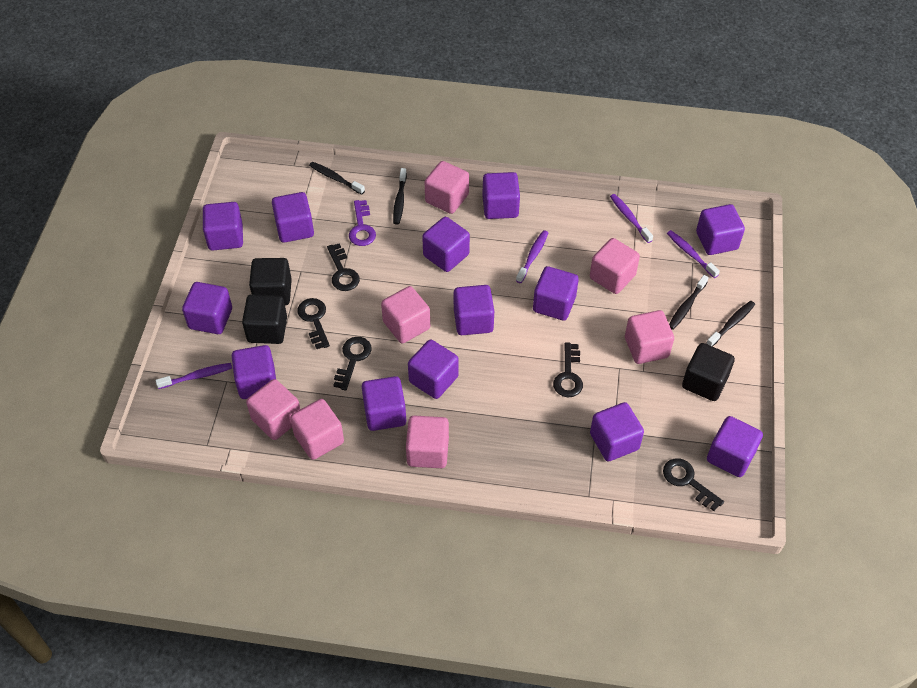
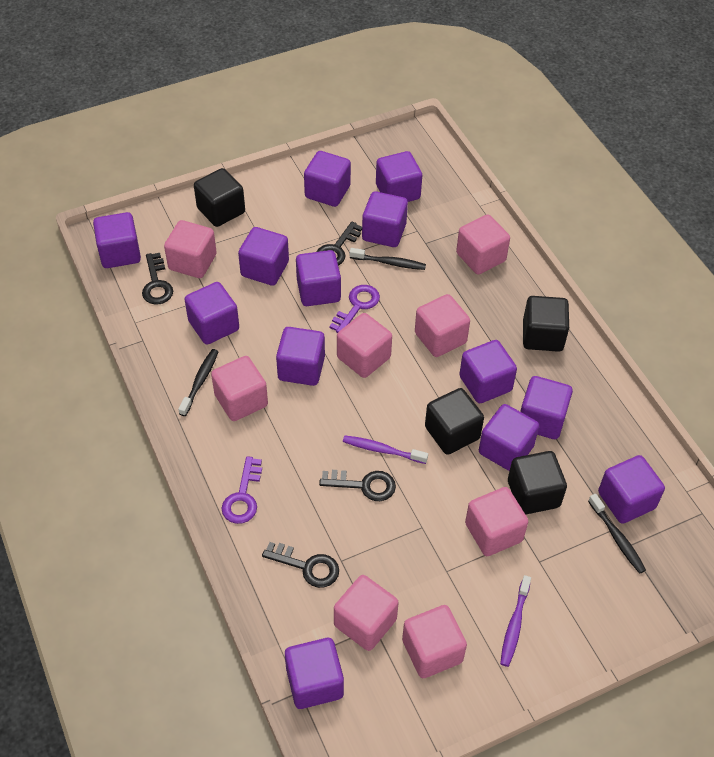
black cube: 3 -> 4
black key: 5 -> 4
black toothbrush: 4 -> 3
pink cube: 7 -> 8
purple key: 1 -> 2
purple toothbrush: 4 -> 2

